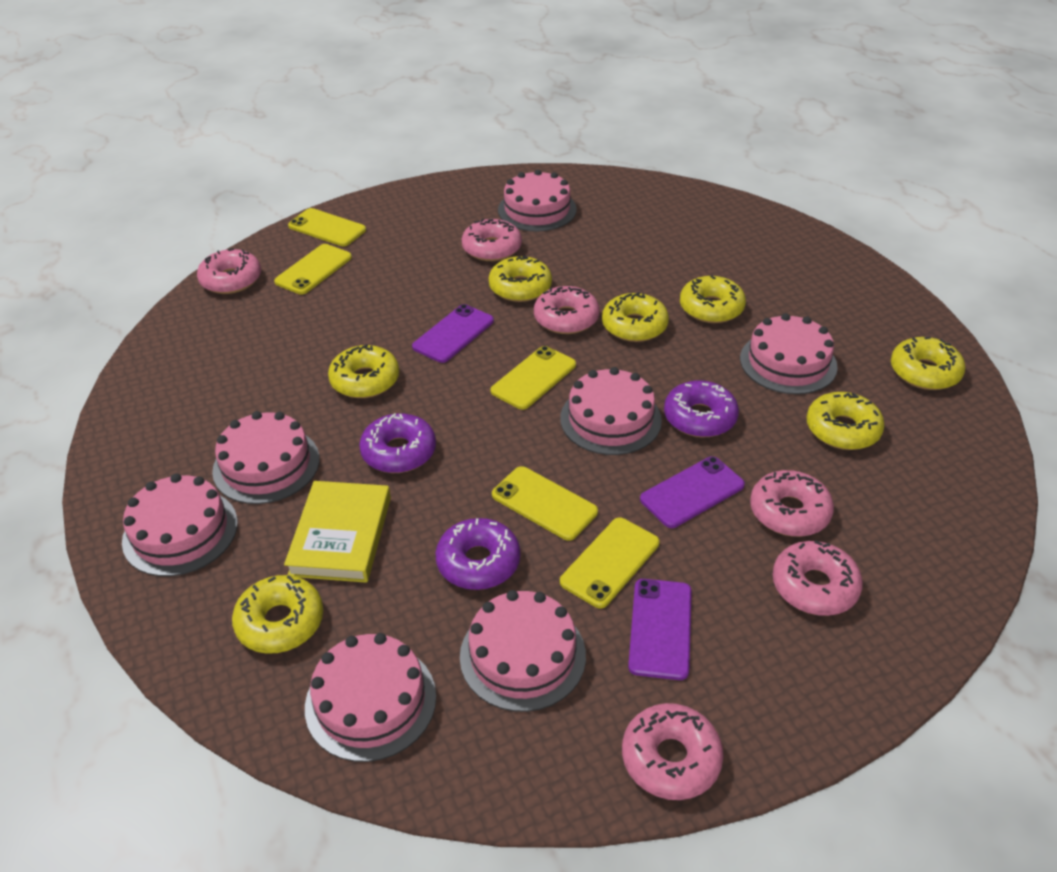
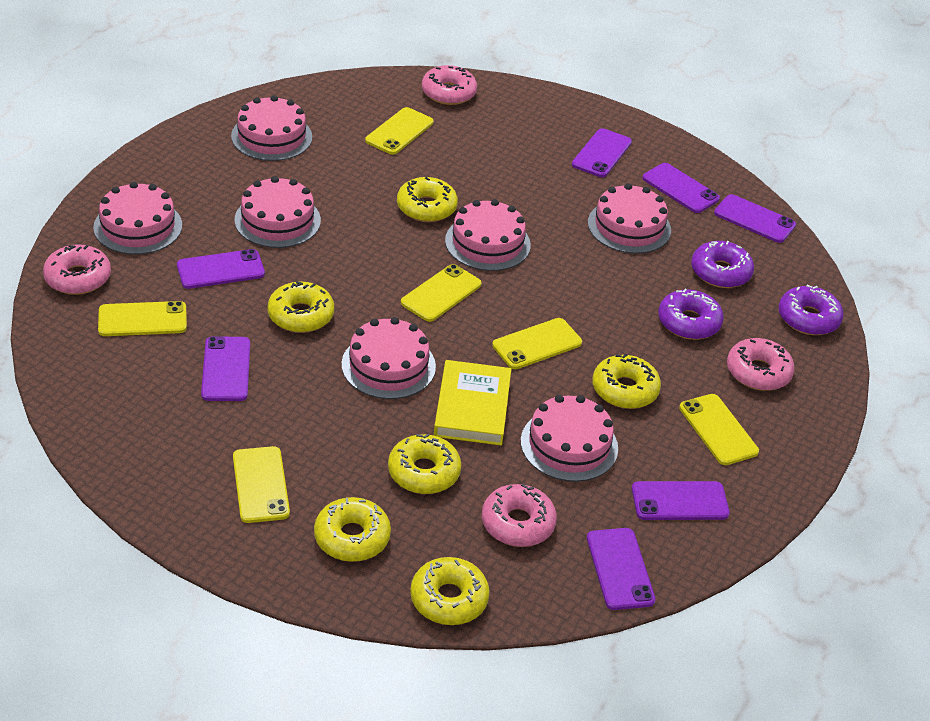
pink donut: 6 -> 4
purple phone: 3 -> 7
yellow donut: 7 -> 6
yellow phone: 5 -> 6

